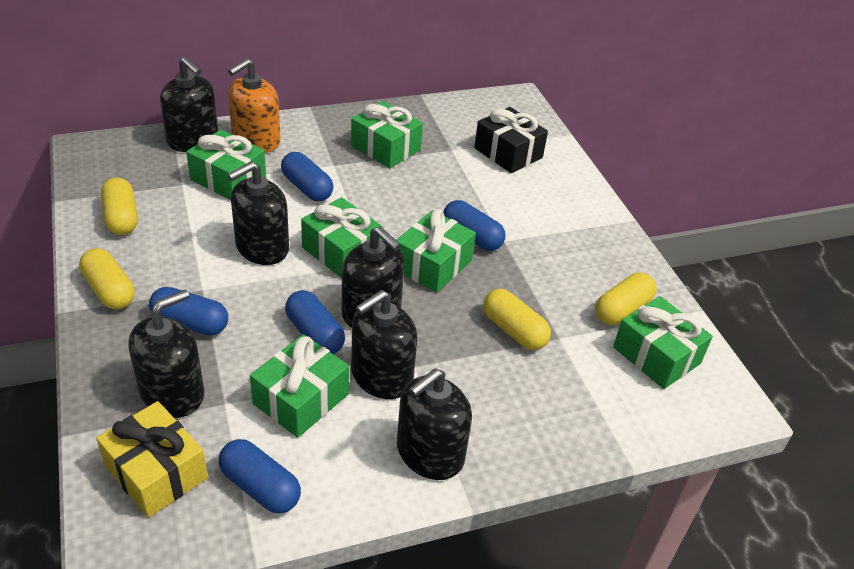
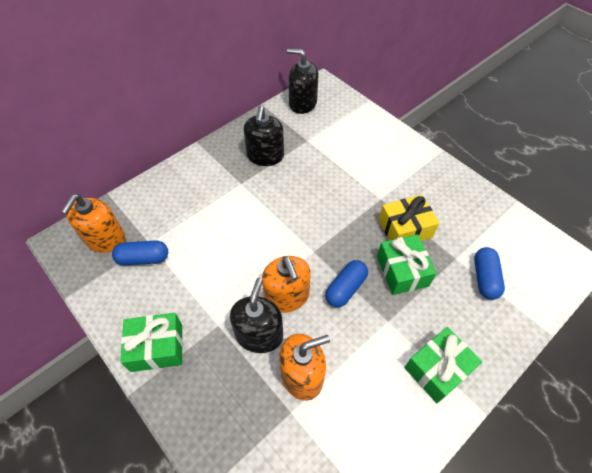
black gift: 1 -> 0
black soap dispenser: 6 -> 3
blue capsule: 5 -> 3
green gift: 6 -> 3
orange soap dispenser: 1 -> 3
yellow capsule: 4 -> 0

